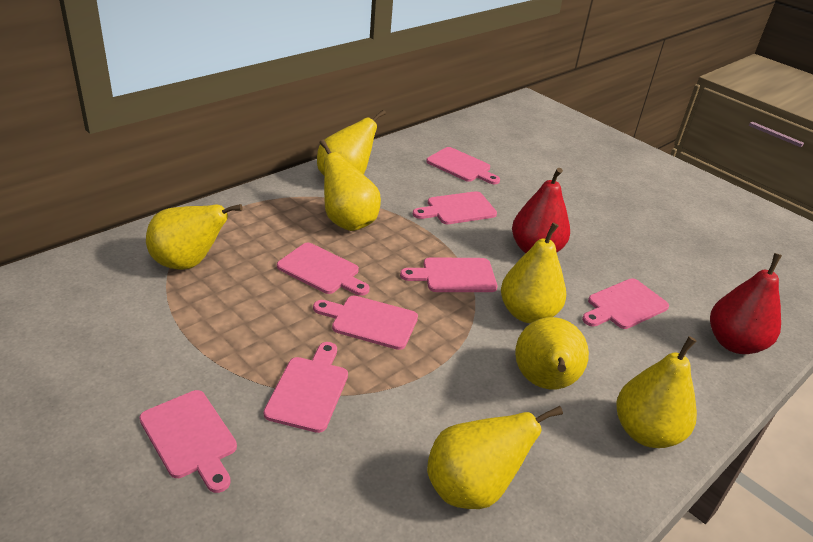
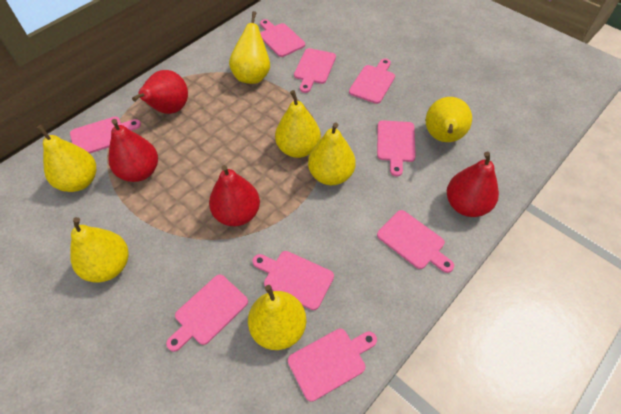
pink cutting board: 8 -> 9
red pear: 2 -> 4

